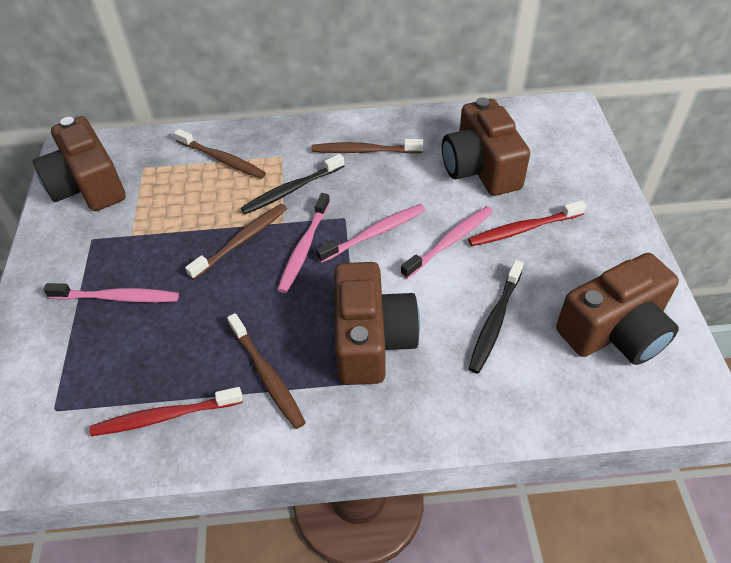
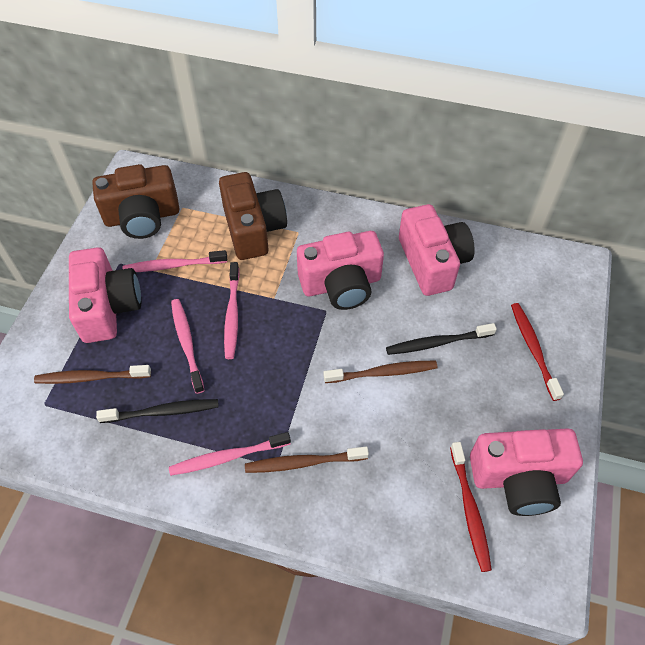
brown camera: 4 -> 2
brown toothbrush: 4 -> 3
pink camera: 0 -> 4

